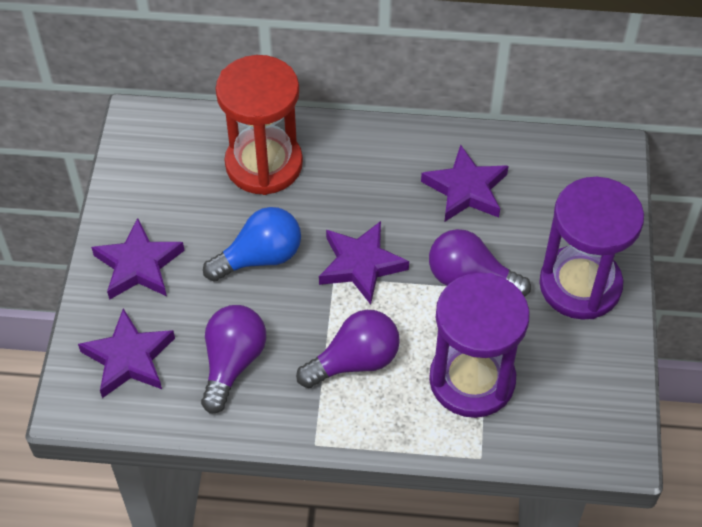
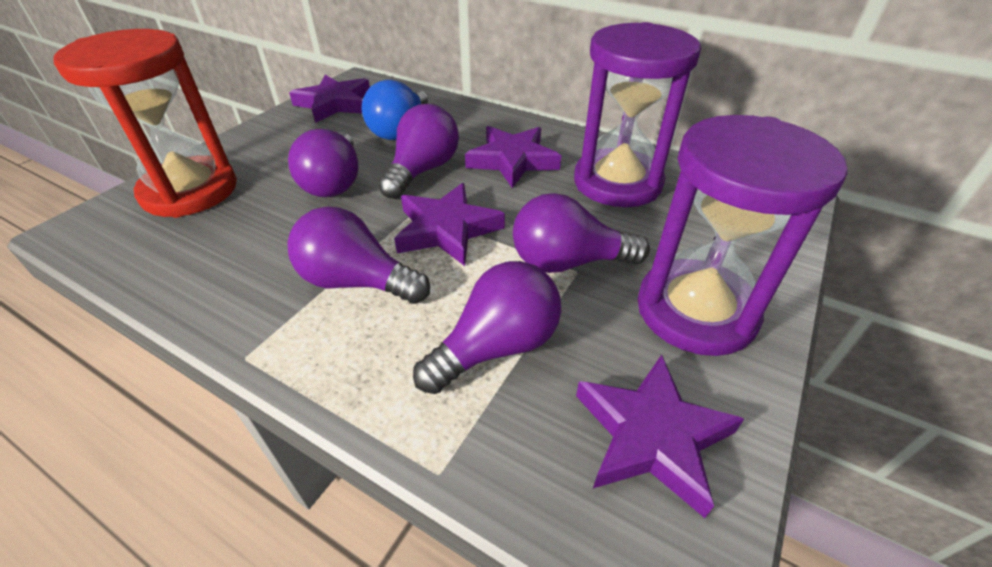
purple light bulb: 3 -> 5

